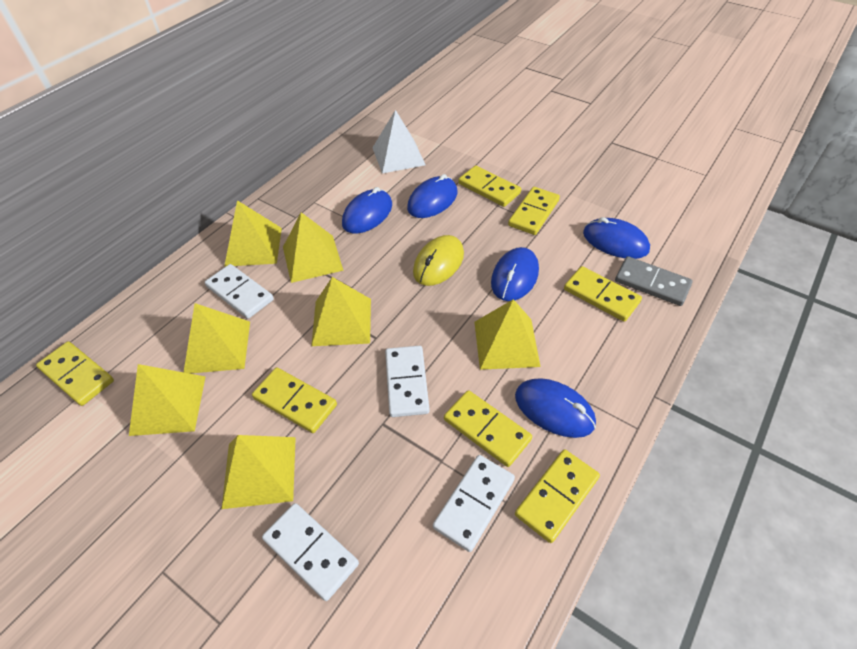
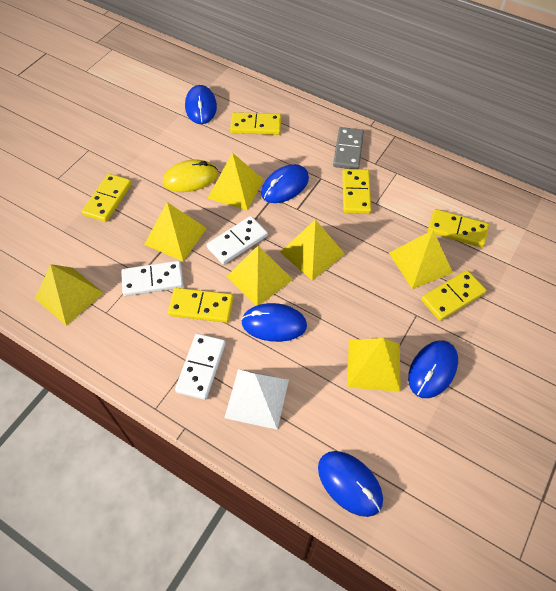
white domino: 4 -> 3
yellow domino: 7 -> 6

